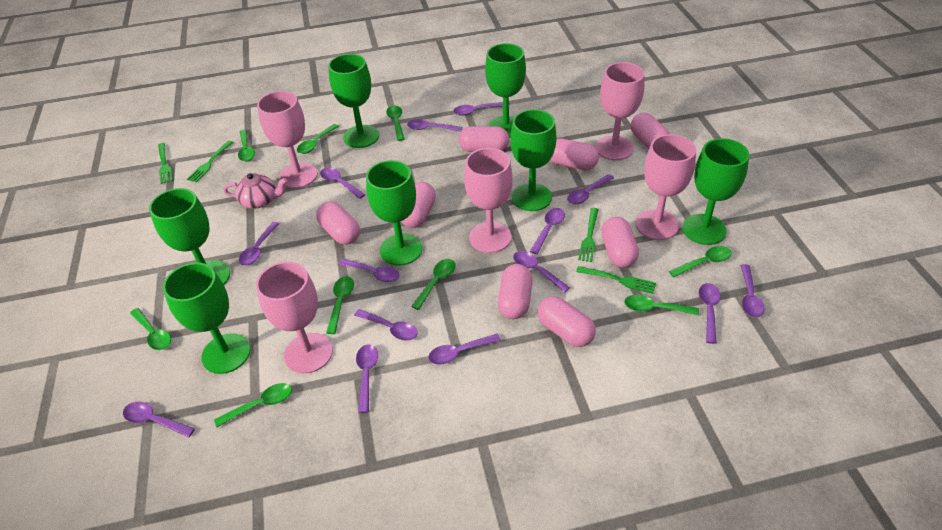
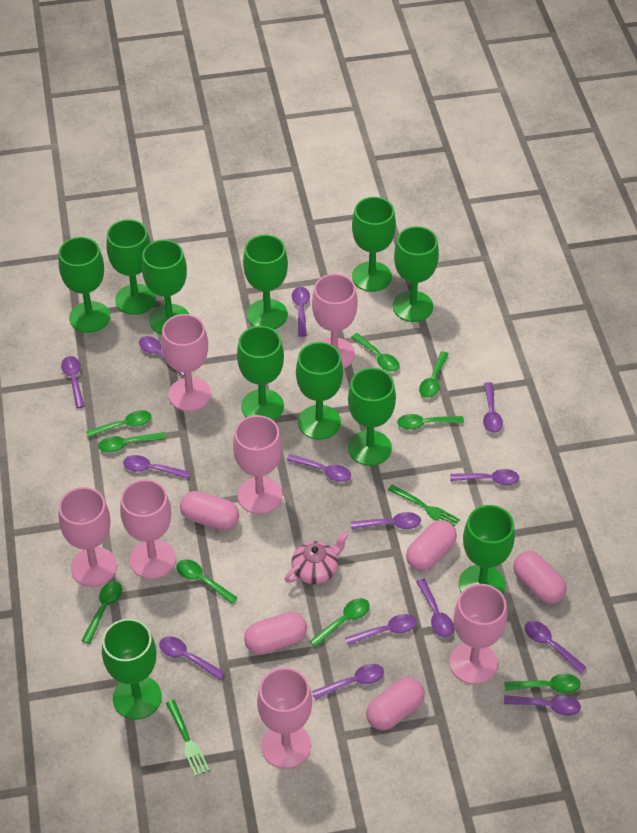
green fork: 4 -> 2
green goblet: 7 -> 11
pink capsule: 8 -> 5
pink goblet: 5 -> 7

